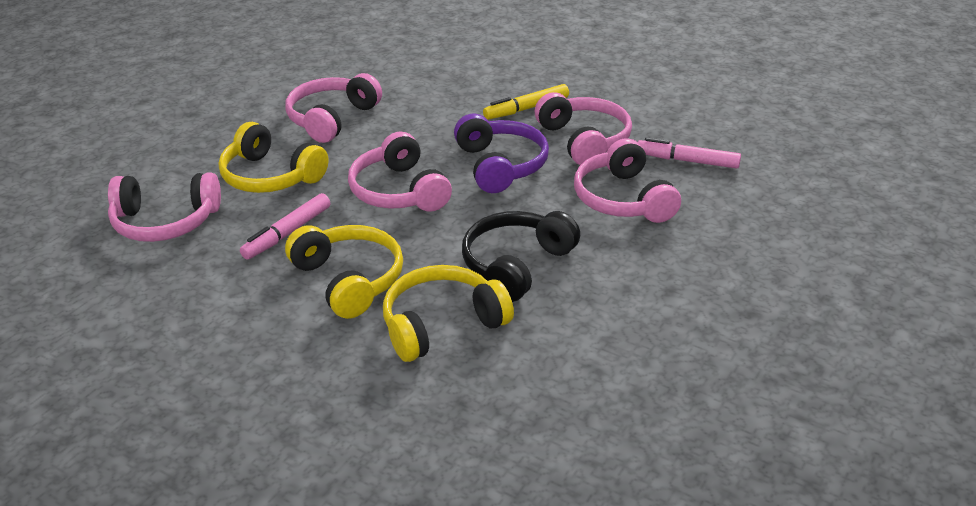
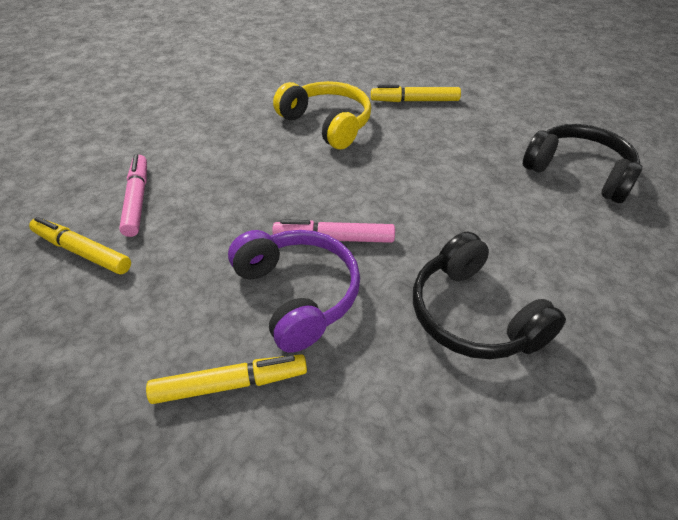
black headphones: 1 -> 2
pink headphones: 5 -> 0
yellow headphones: 3 -> 1
yellow marker: 1 -> 3

